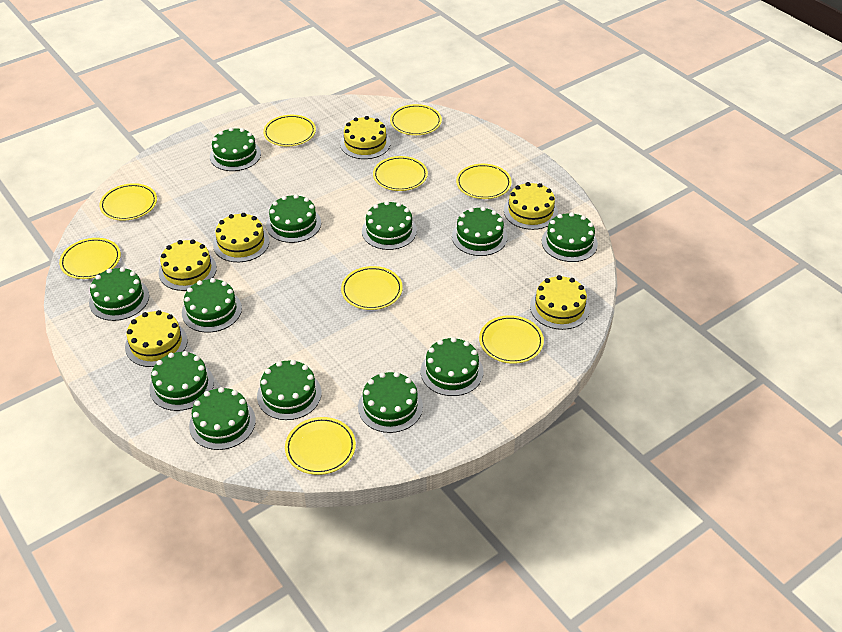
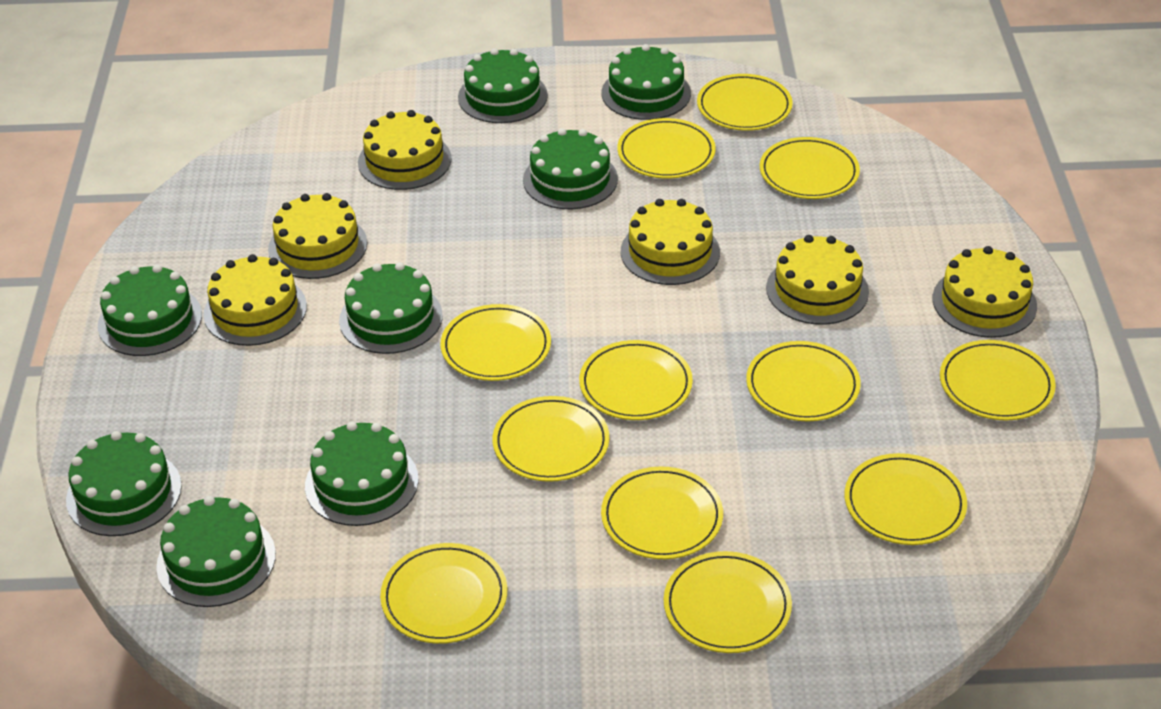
green cake: 12 -> 8
yellow plate: 9 -> 12

